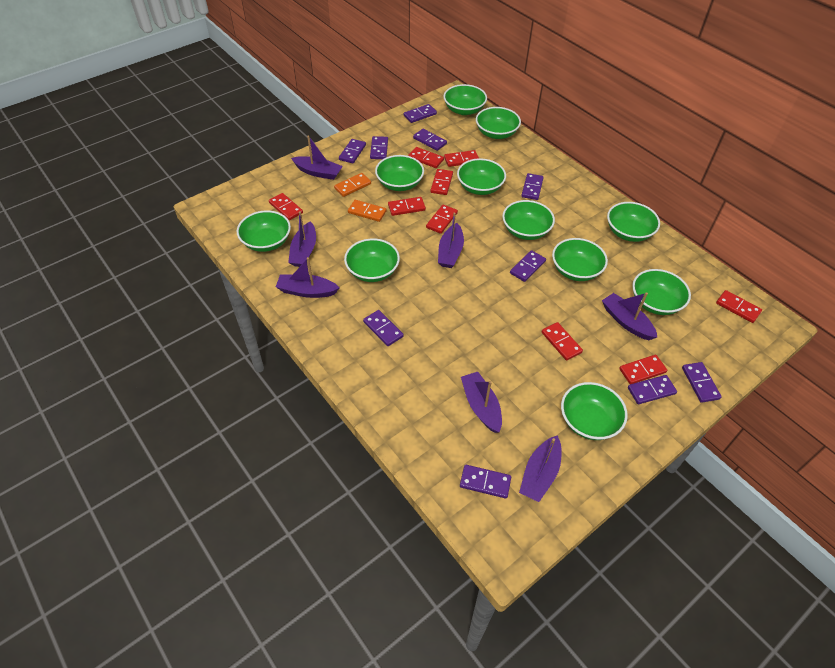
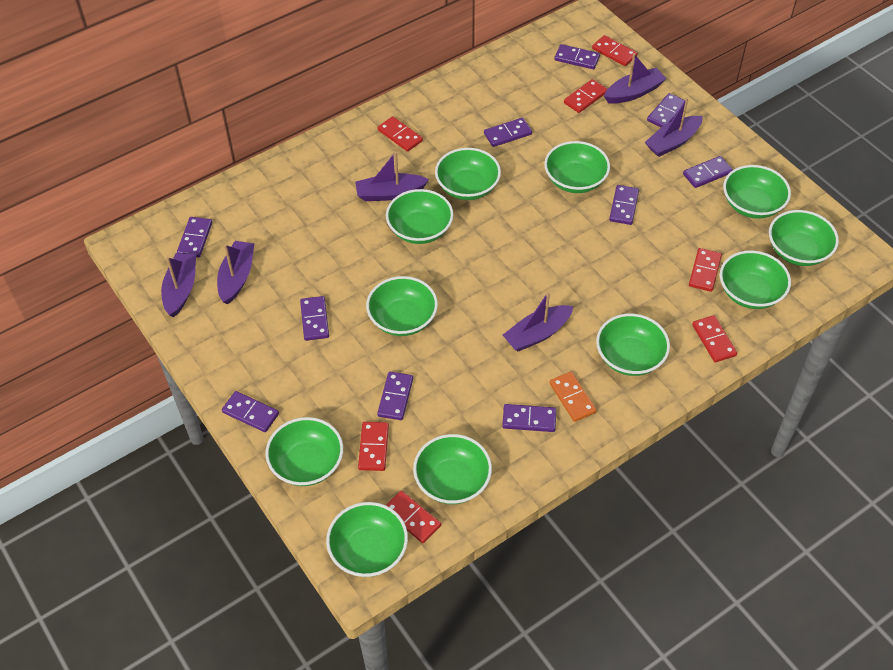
orange domino: 2 -> 1
purple boat: 7 -> 6
red domino: 9 -> 7

